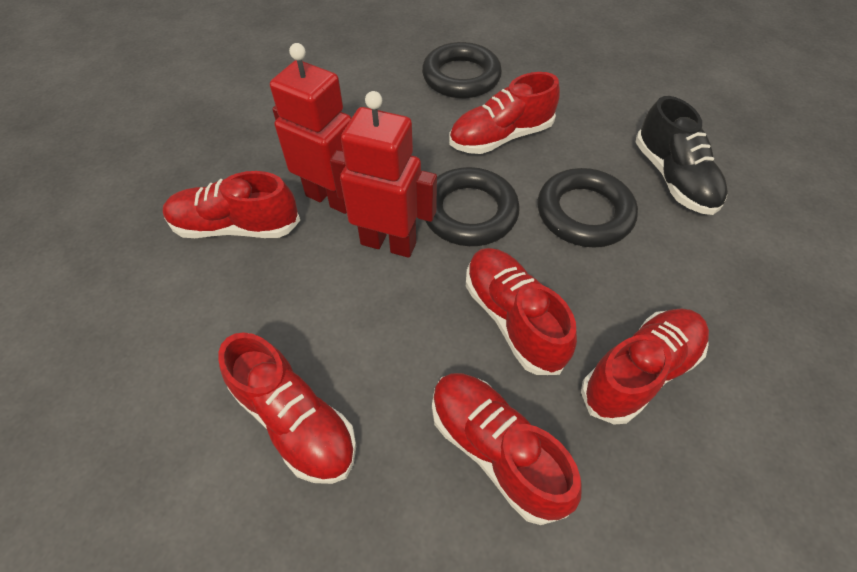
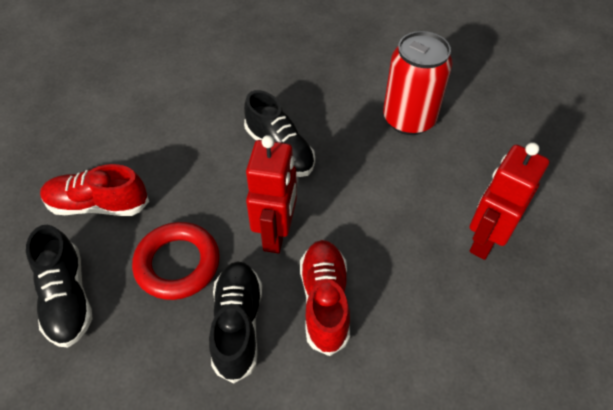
black ring: 3 -> 0
black shoe: 1 -> 3
red can: 0 -> 1
red ring: 0 -> 1
red shoe: 6 -> 2

